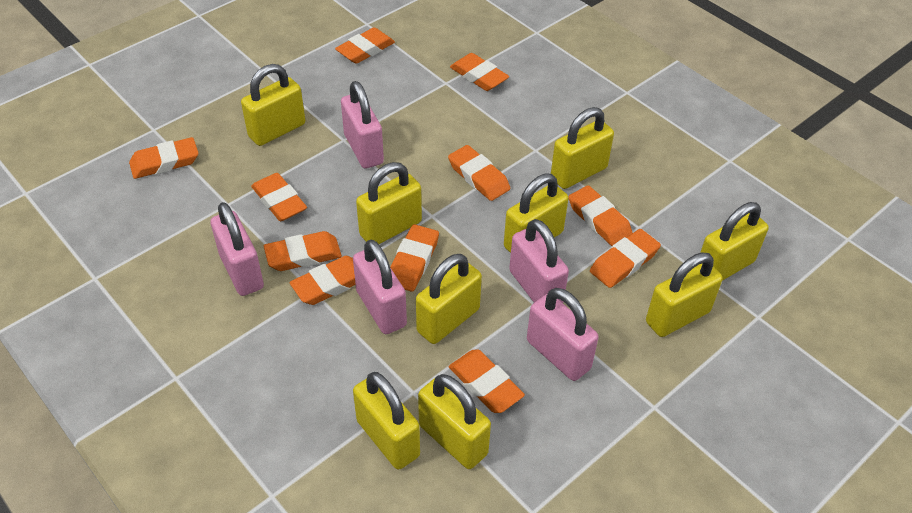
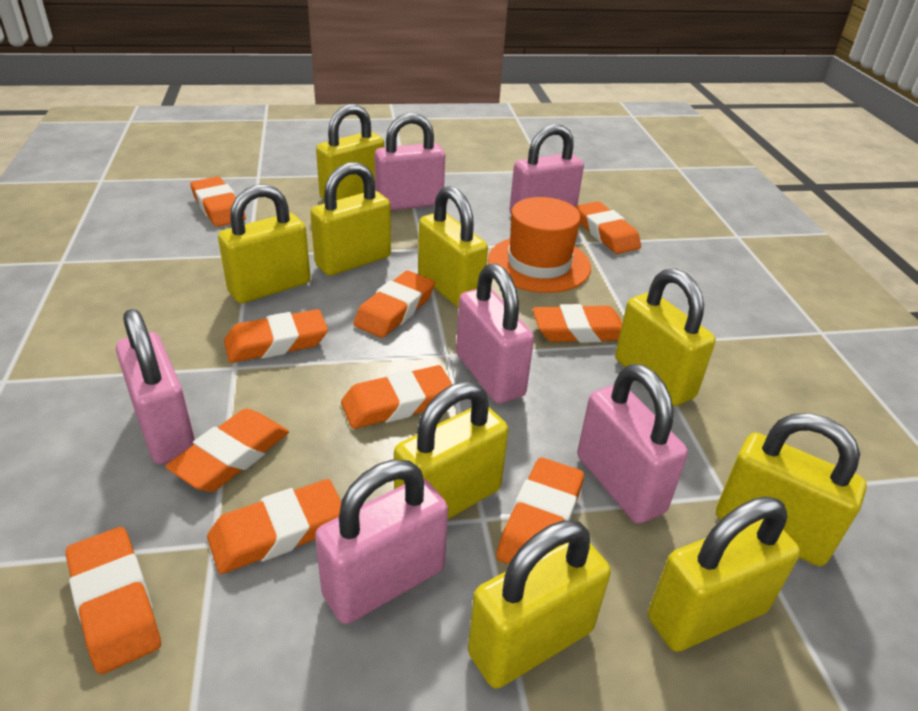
orange eraser: 11 -> 10
orange hat: 0 -> 1
pink padlock: 5 -> 6

